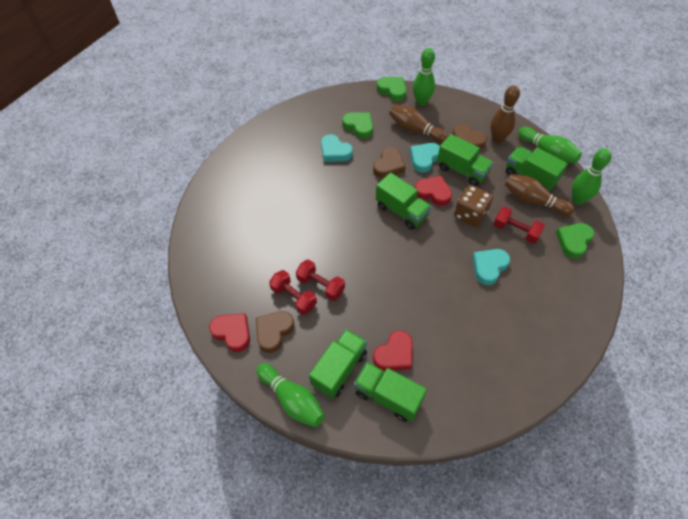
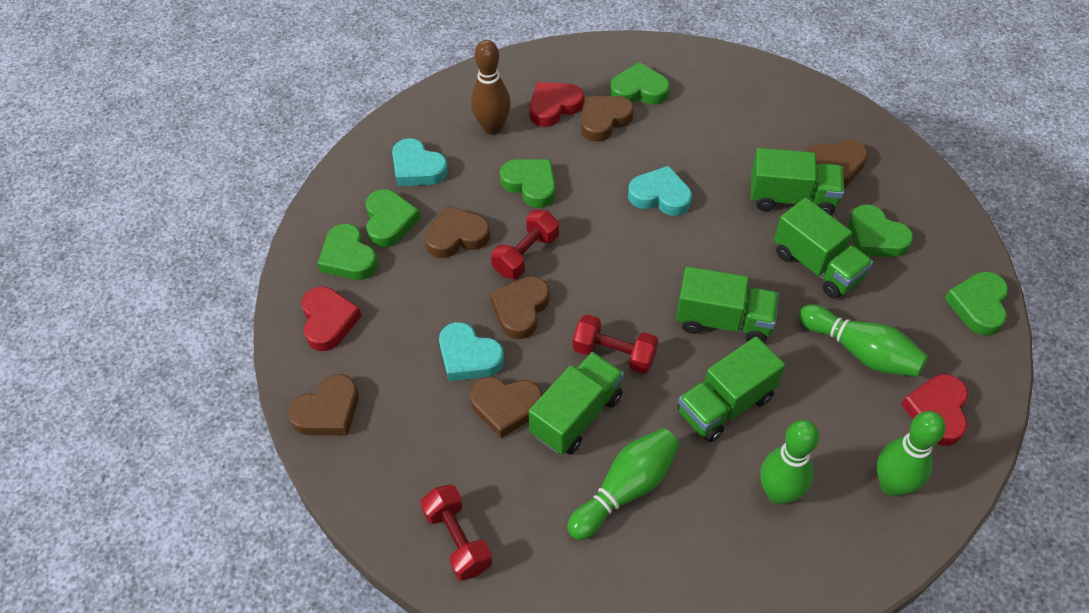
brown bowling pin: 3 -> 1
brown dice: 1 -> 0
brown heart: 3 -> 6
green heart: 3 -> 6

